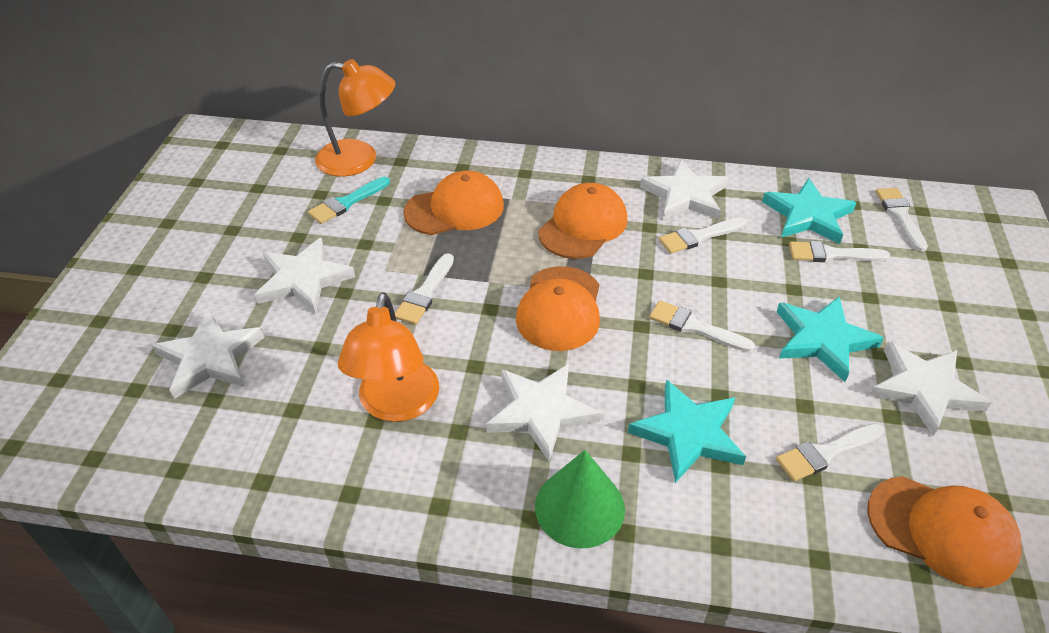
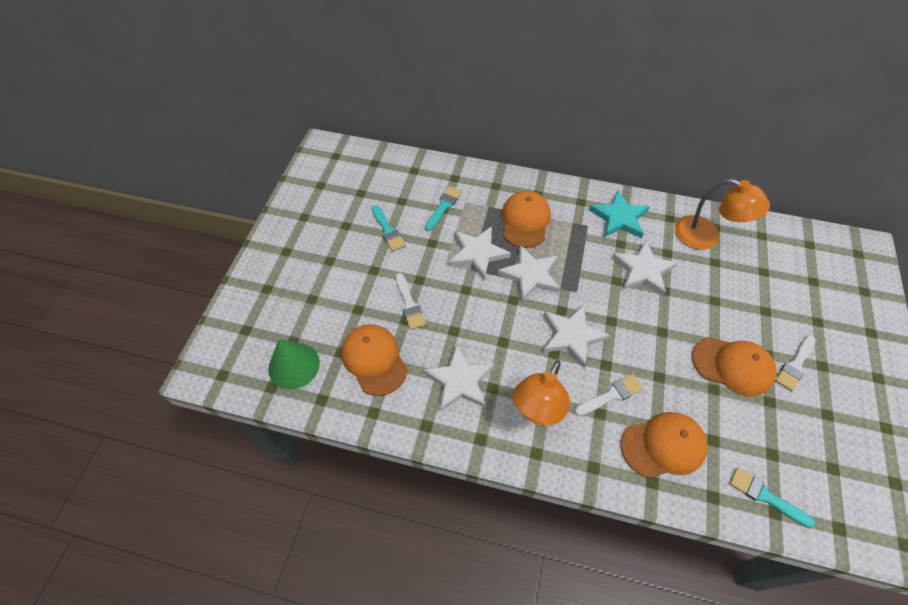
turquoise brush: 1 -> 3
turquoise star: 3 -> 1
white brush: 6 -> 3

